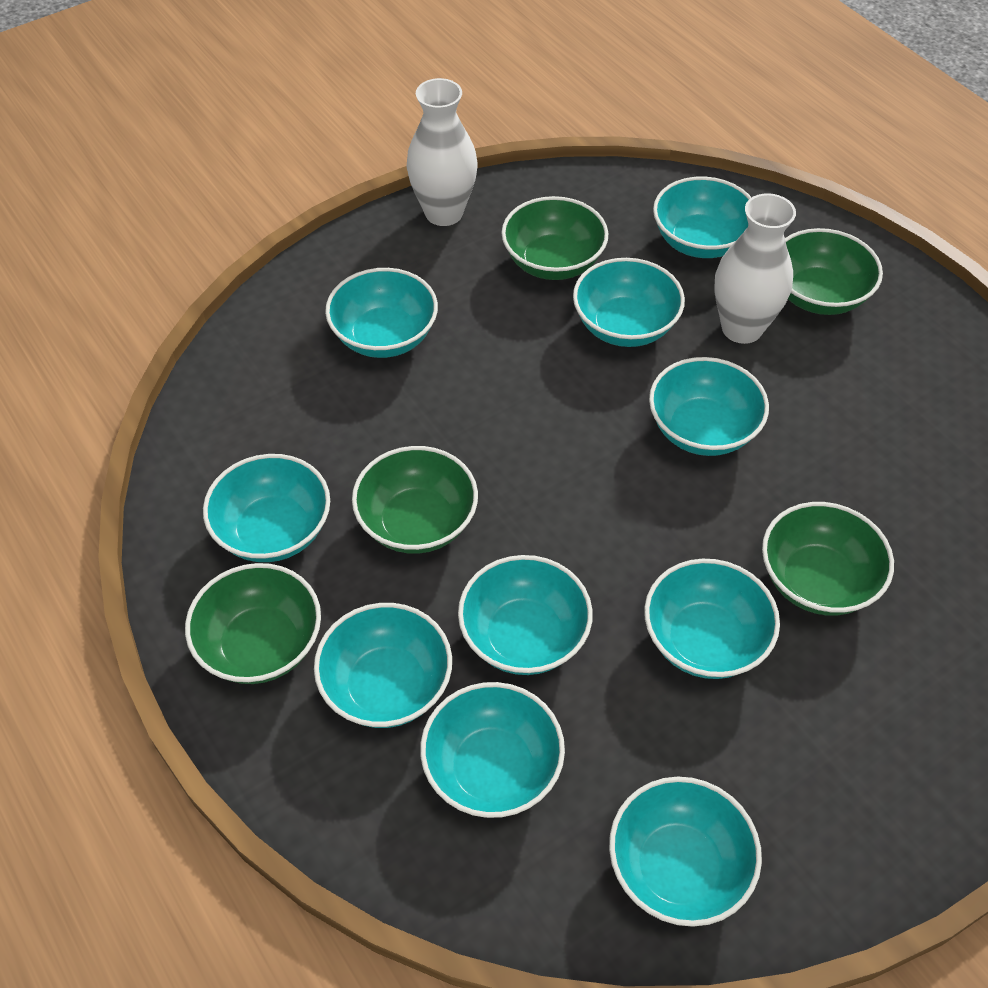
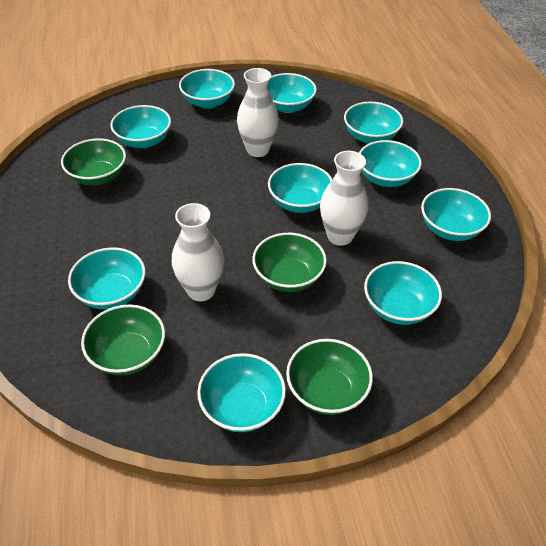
green bowl: 5 -> 4
white vase: 2 -> 3

